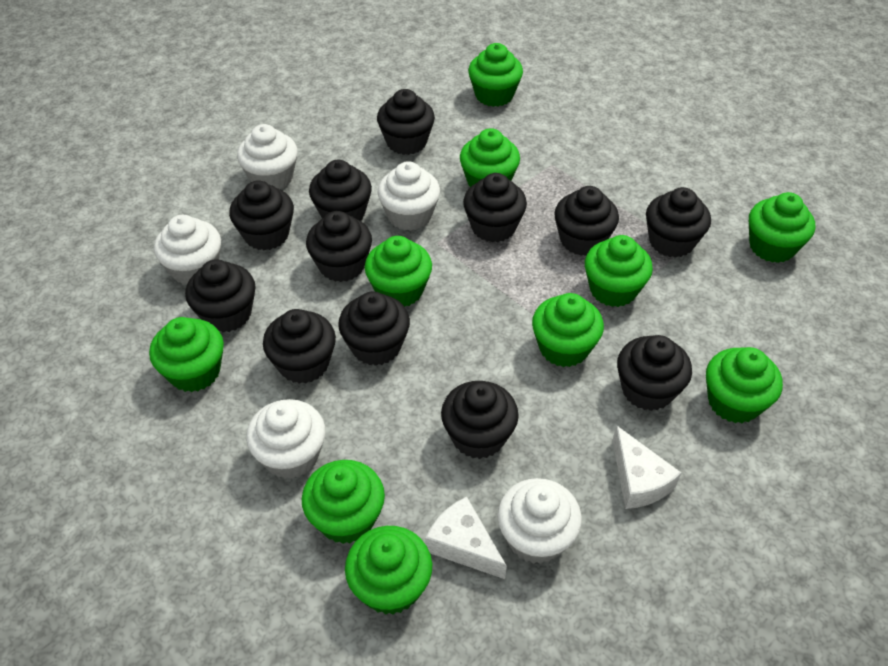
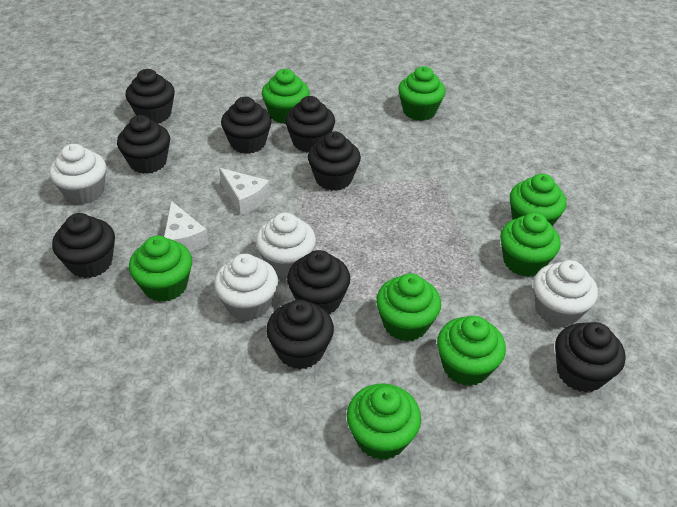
black cupcake: 12 -> 9
green cupcake: 10 -> 8
white cupcake: 5 -> 4

